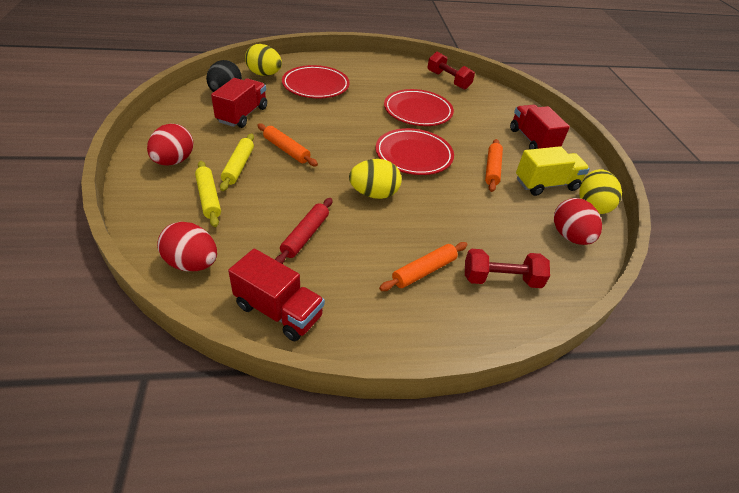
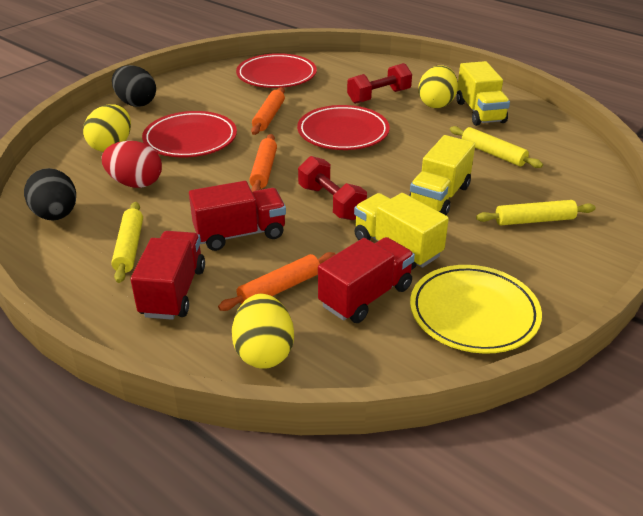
black egg: 1 -> 2
red egg: 3 -> 1
red rolling pin: 1 -> 0
yellow plate: 0 -> 1
yellow rolling pin: 2 -> 3
yellow truck: 1 -> 3

